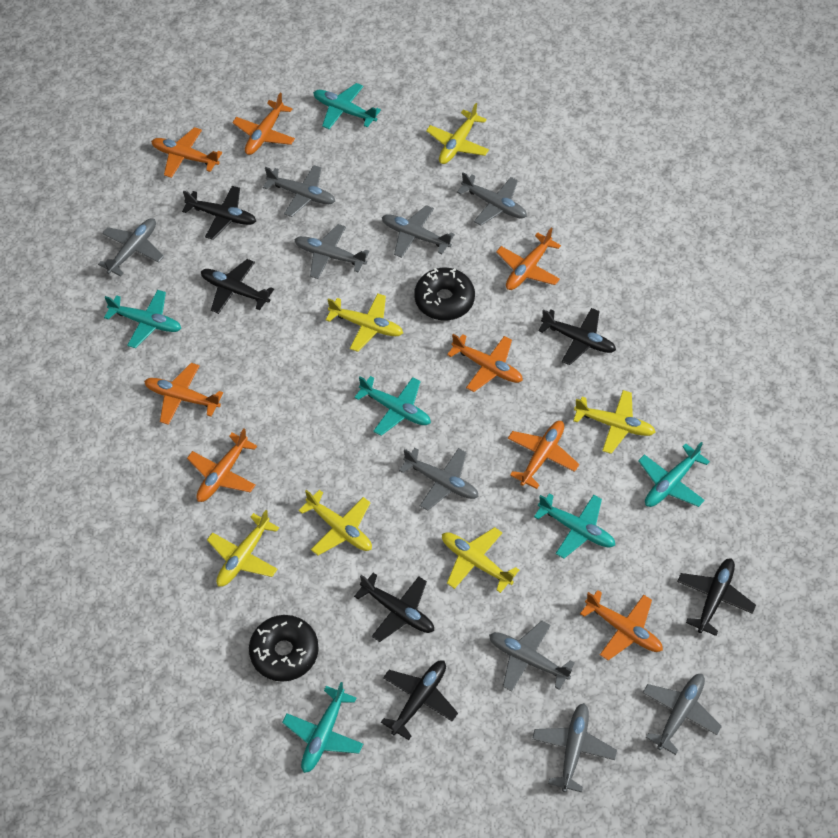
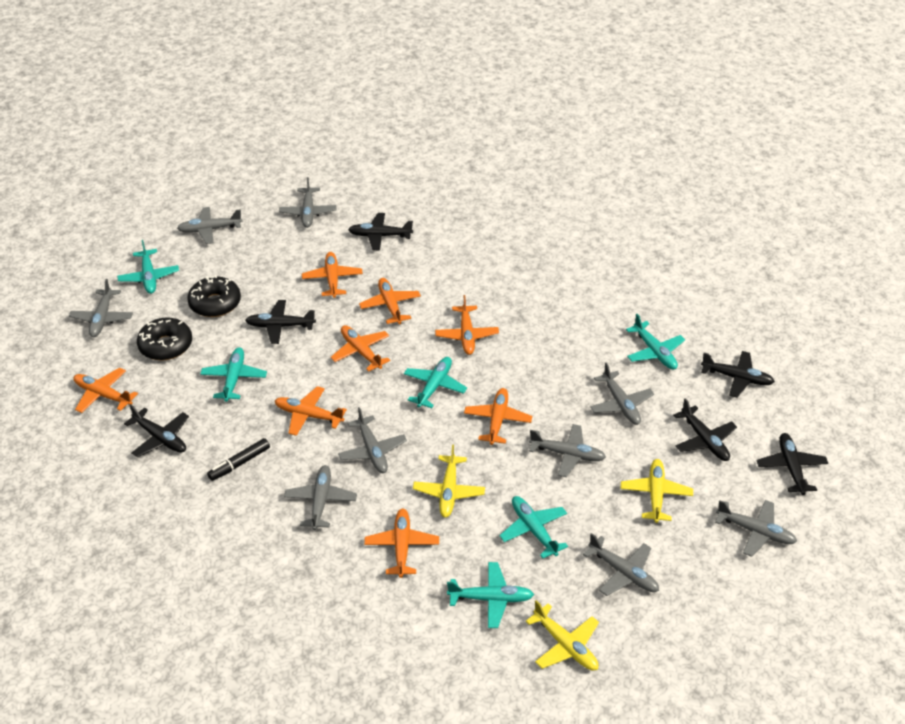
black marker: 0 -> 1
yellow plane: 6 -> 3

